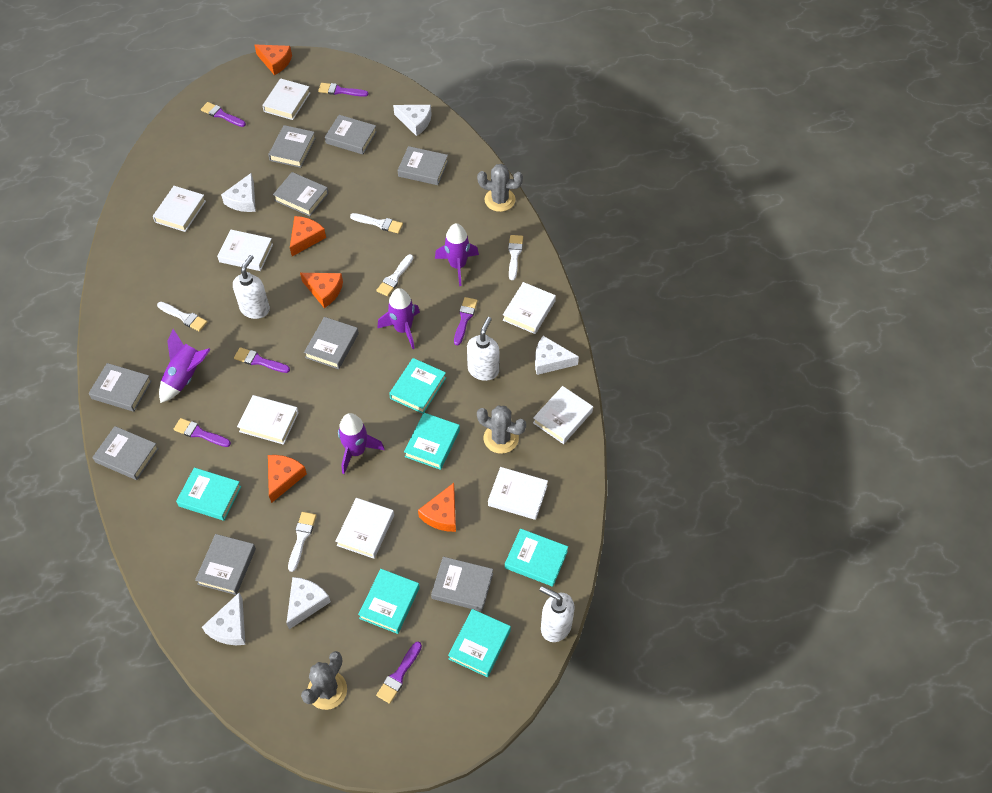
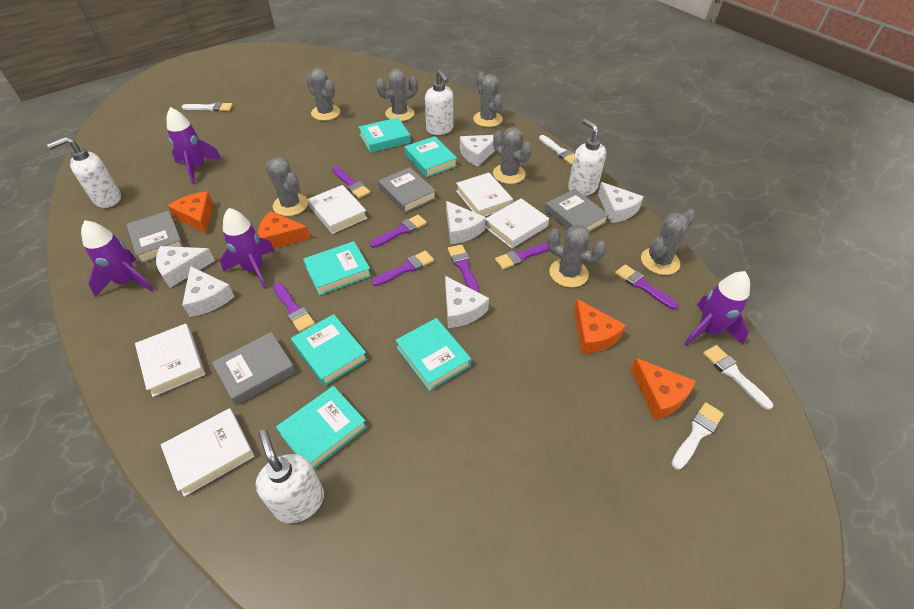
grey book: 9 -> 4
grey cactus: 3 -> 7
orange cheese: 5 -> 4
purple brush: 6 -> 7
white book: 8 -> 5
white brush: 5 -> 4
white cheese: 5 -> 6
white soap dispenser: 3 -> 4

